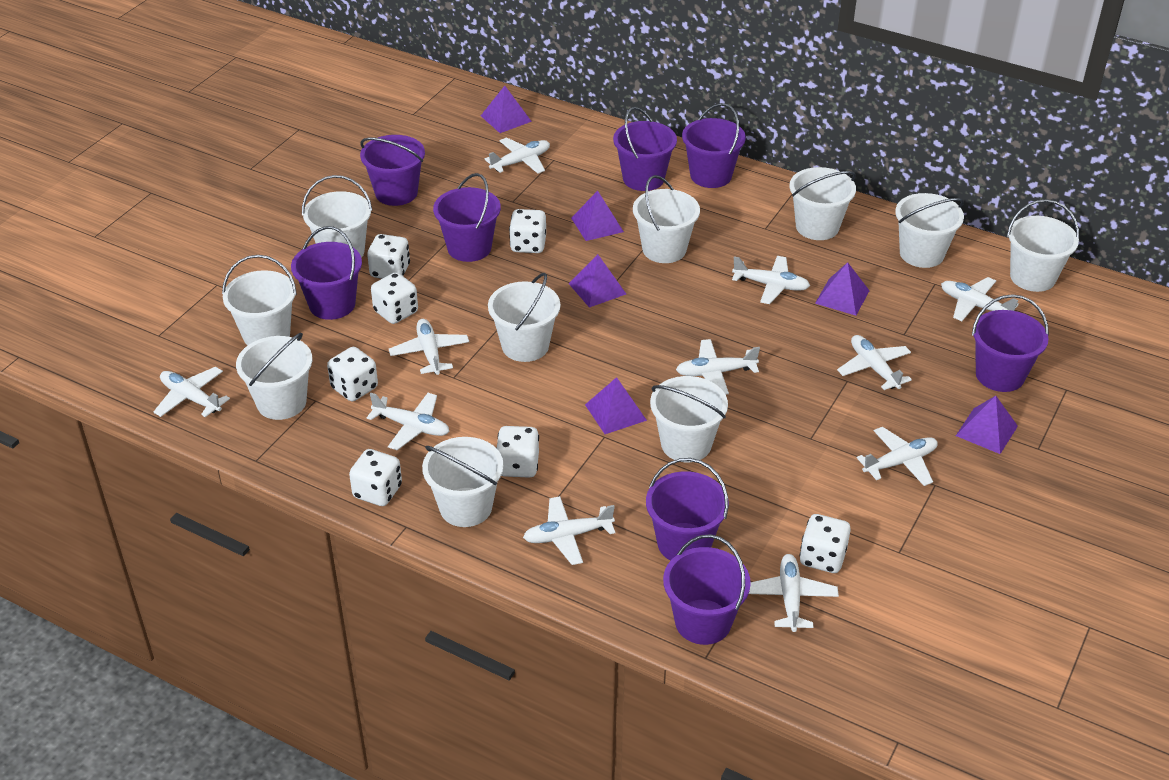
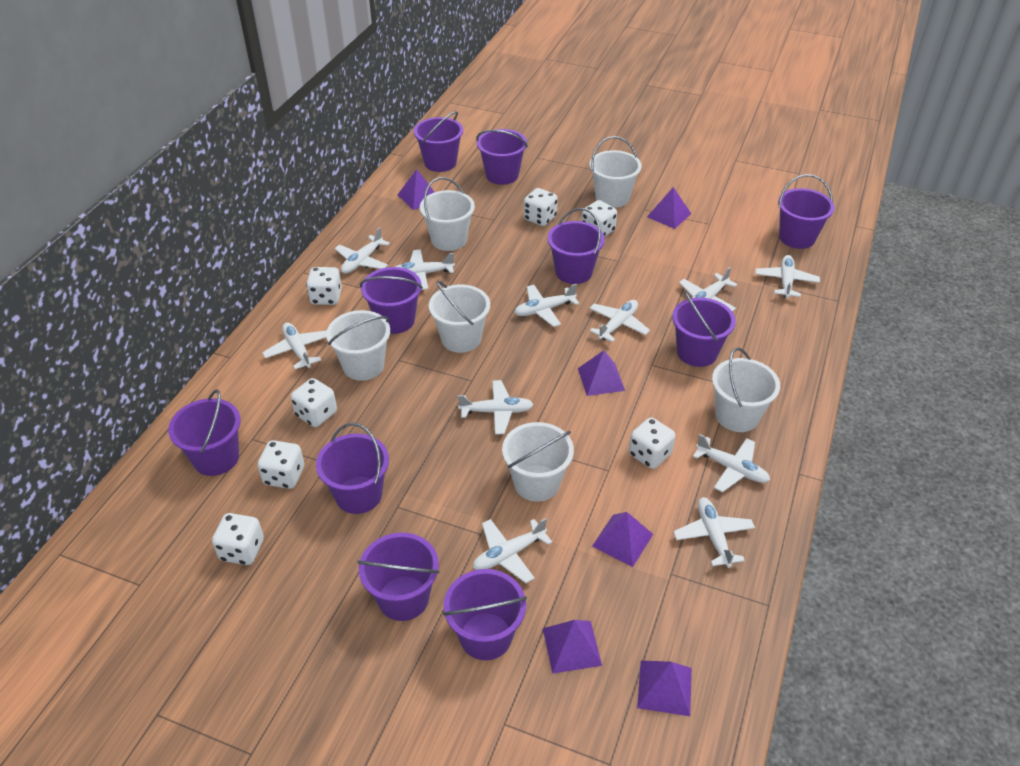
purple bucket: 8 -> 10
white bucket: 10 -> 6

